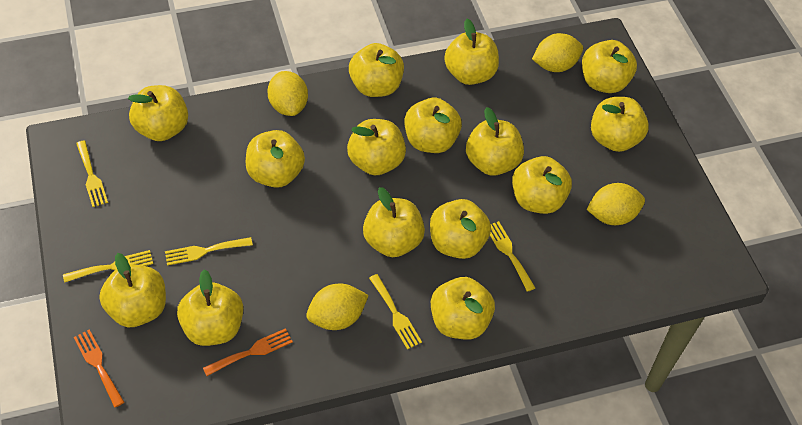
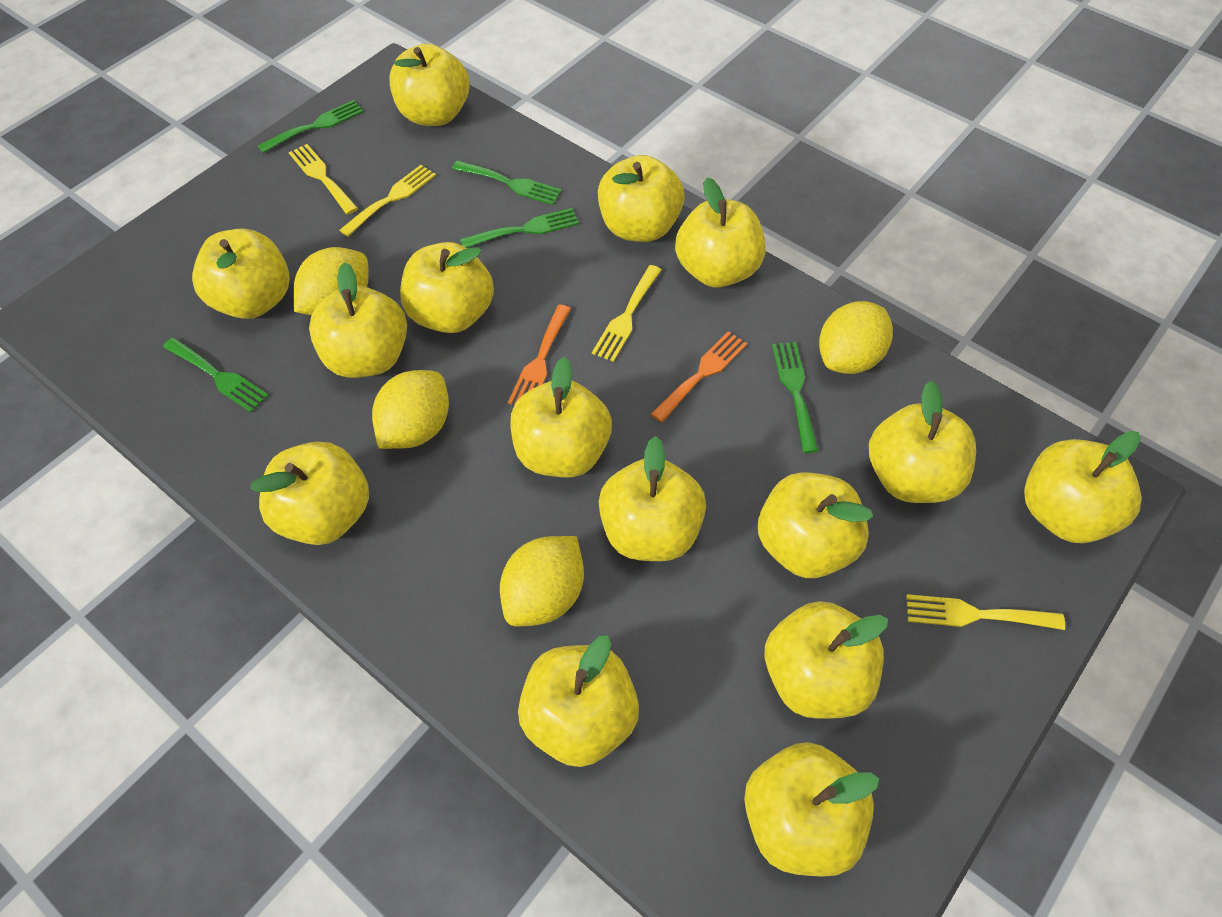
green fork: 0 -> 5
yellow fork: 5 -> 4

